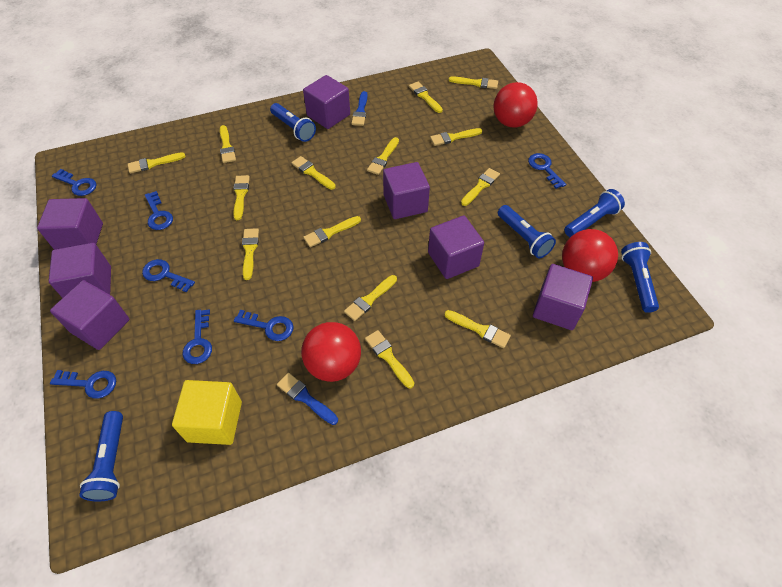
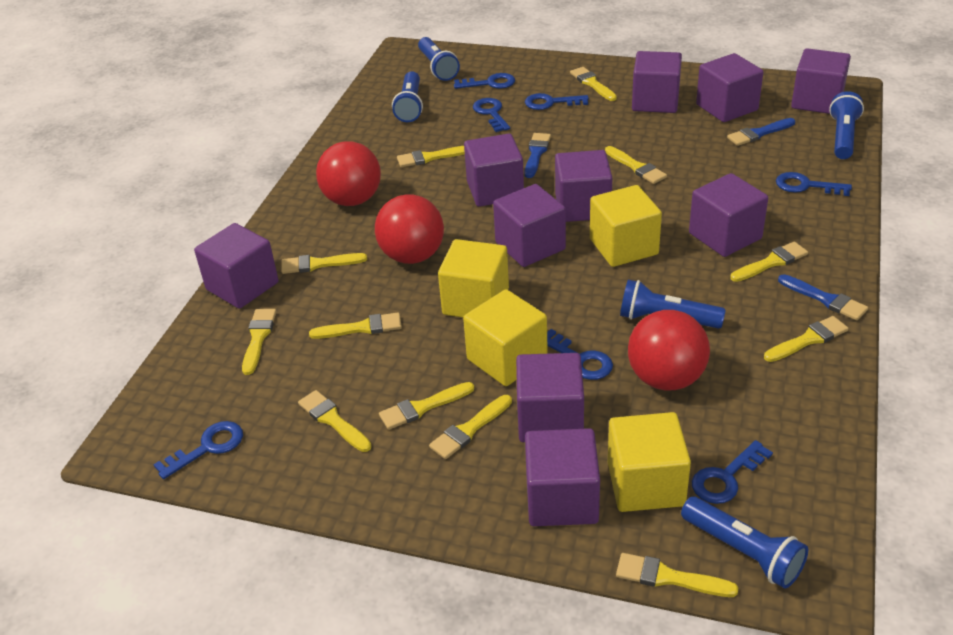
blue brush: 2 -> 3
purple cube: 7 -> 10
yellow brush: 14 -> 12
yellow cube: 1 -> 4

